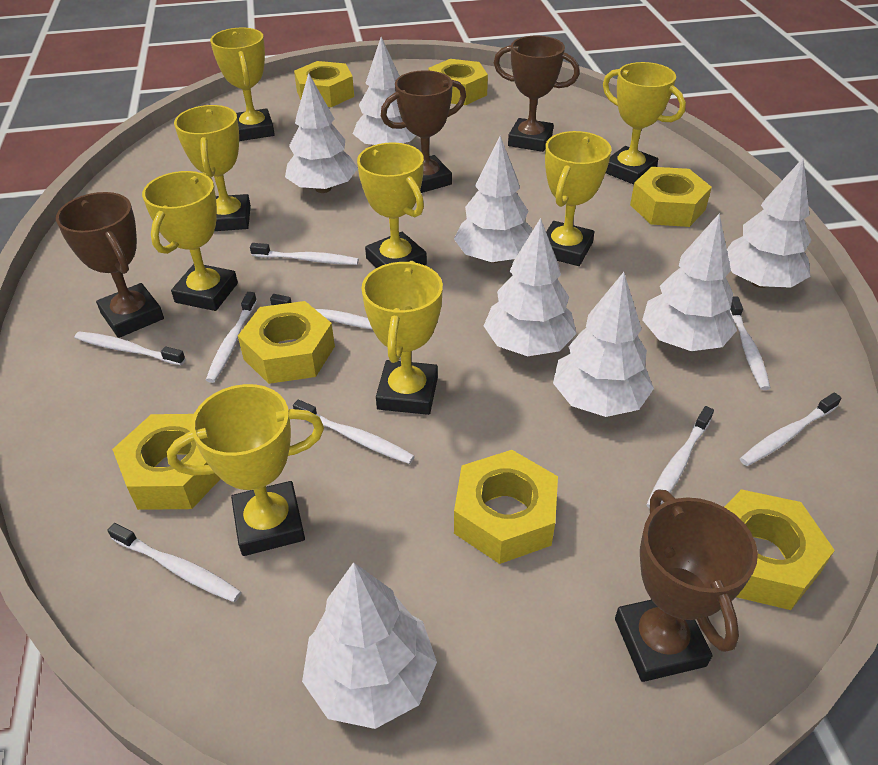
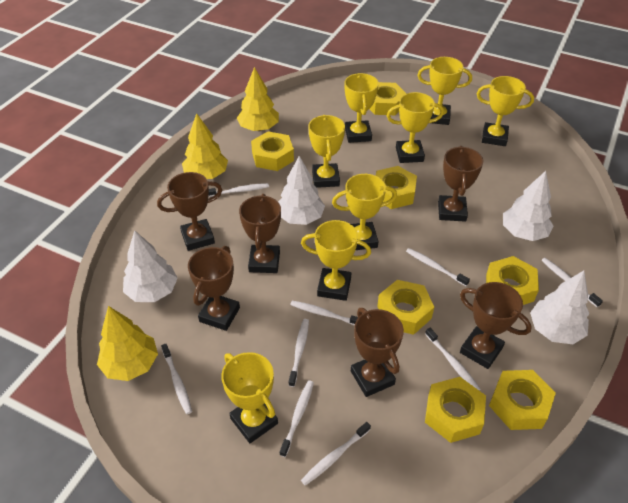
brown trophy: 4 -> 6
white tree: 8 -> 4
yellow tree: 0 -> 3

